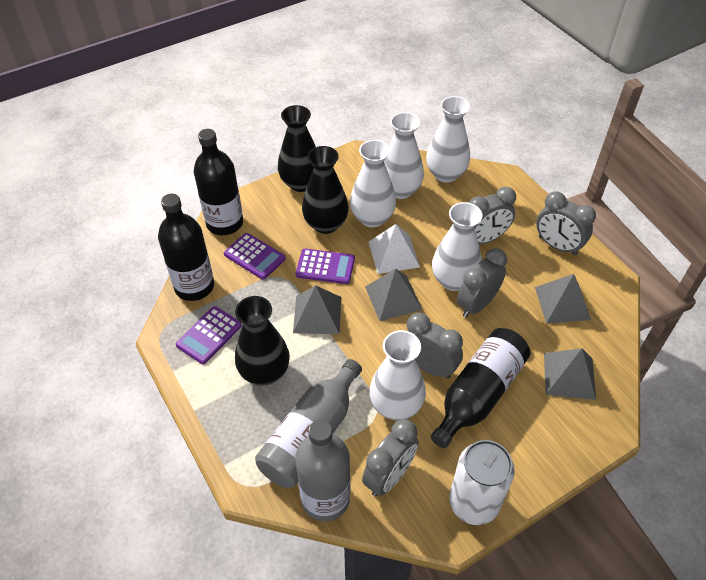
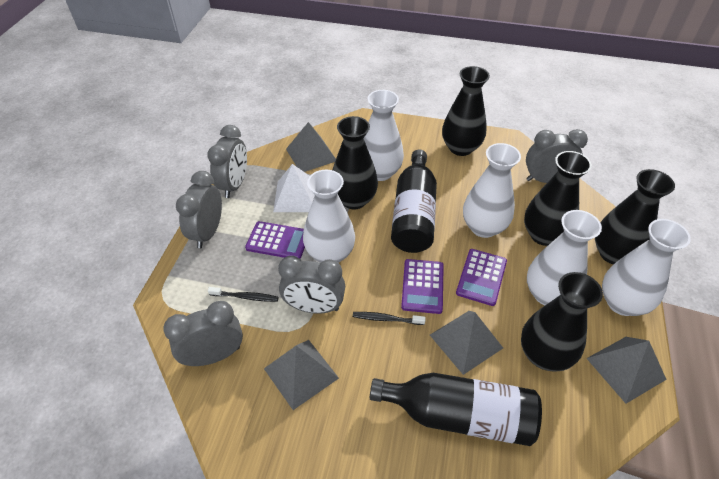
black bottle: 3 -> 2
black toothbrush: 0 -> 2
black vase: 3 -> 5
grey bottle: 2 -> 0
white can: 1 -> 0

